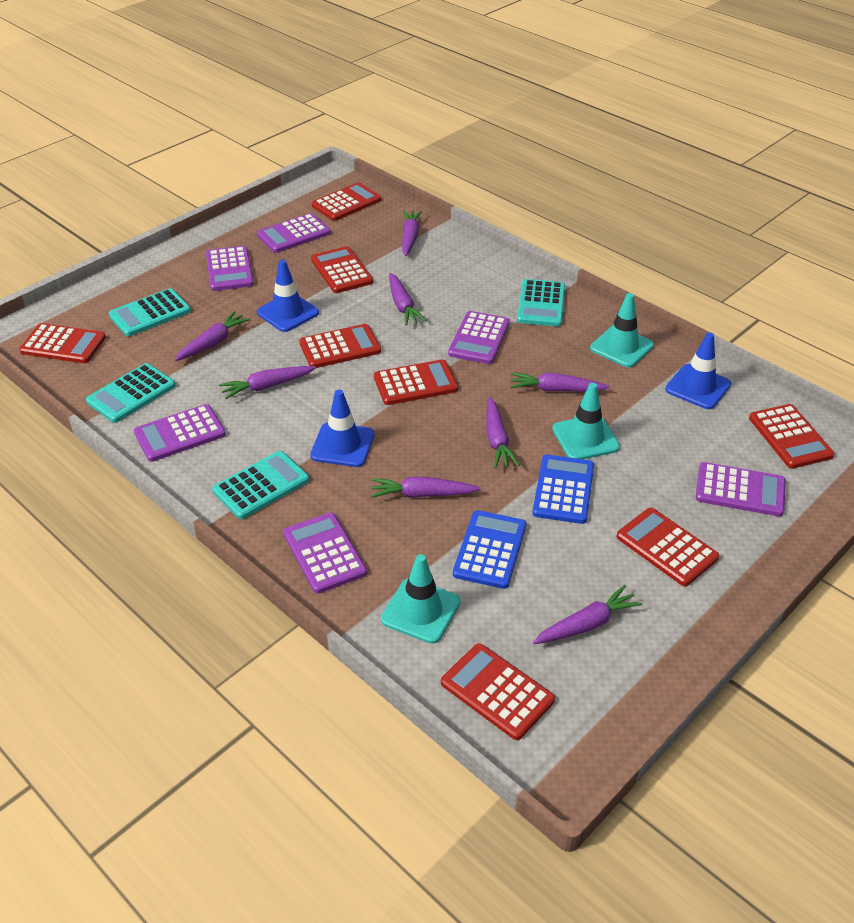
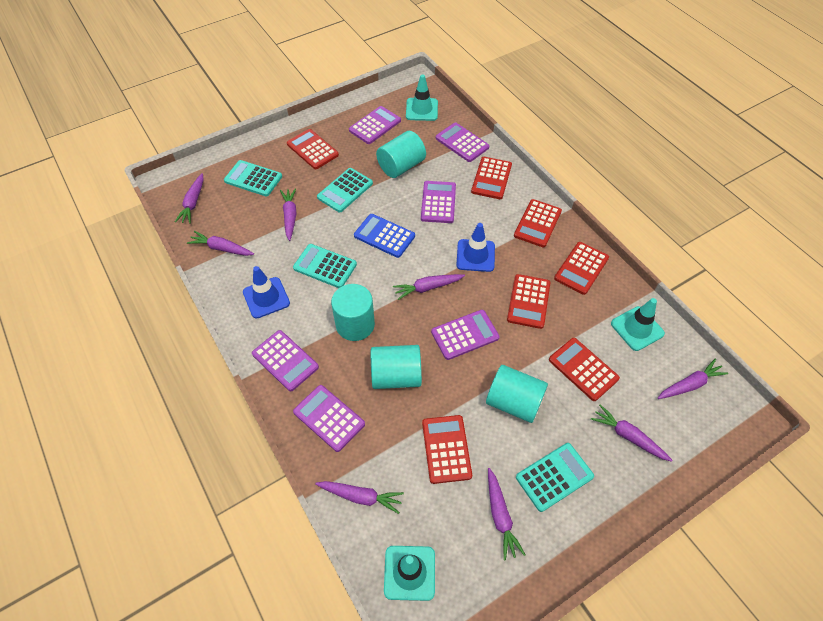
blue calculator: 2 -> 1
blue traffic cone: 3 -> 2
red calculator: 8 -> 7
turquoise cylinder: 0 -> 4

